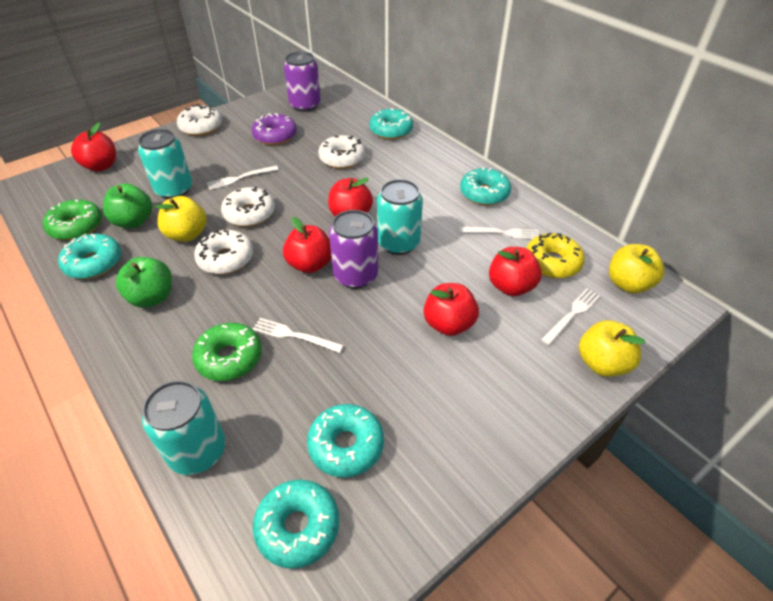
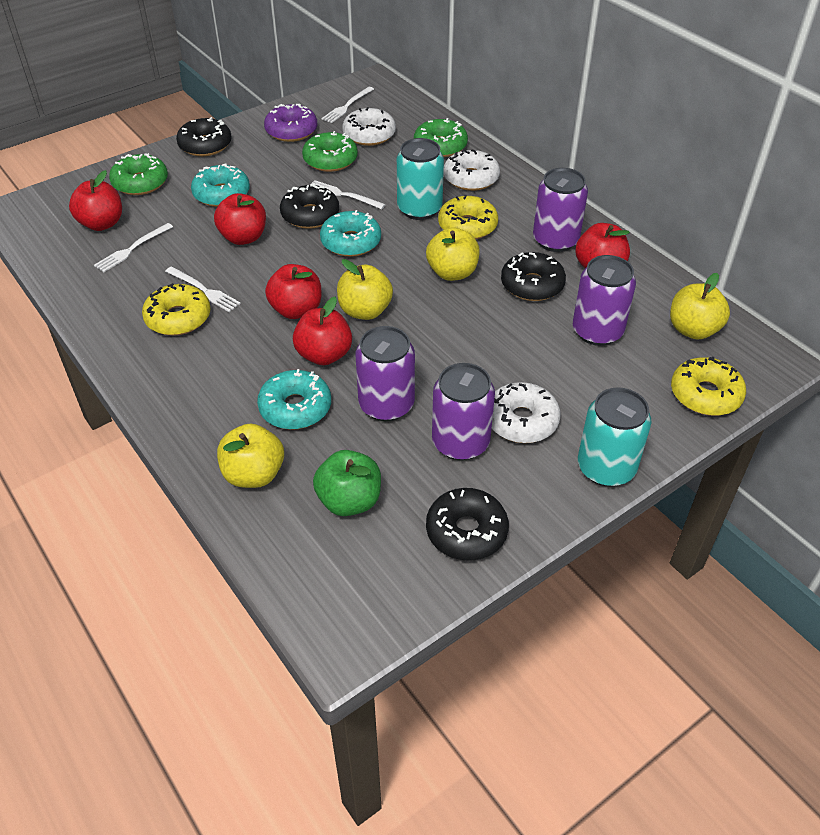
black donut: 0 -> 4
green apple: 2 -> 1
green donut: 2 -> 3
purple can: 2 -> 4
turquoise can: 3 -> 2
turquoise donut: 5 -> 3
white donut: 4 -> 3
yellow apple: 3 -> 4
yellow donut: 1 -> 3

